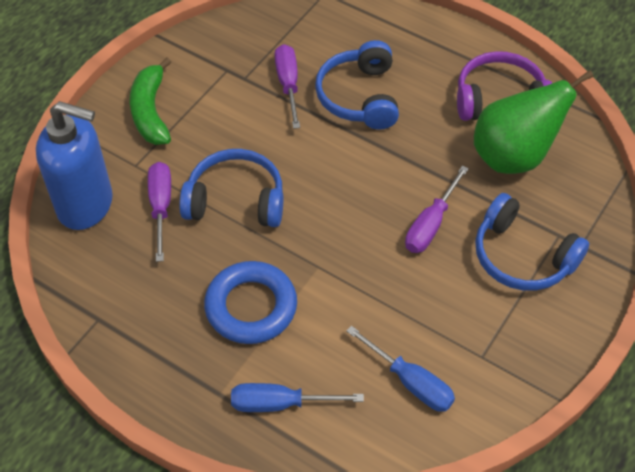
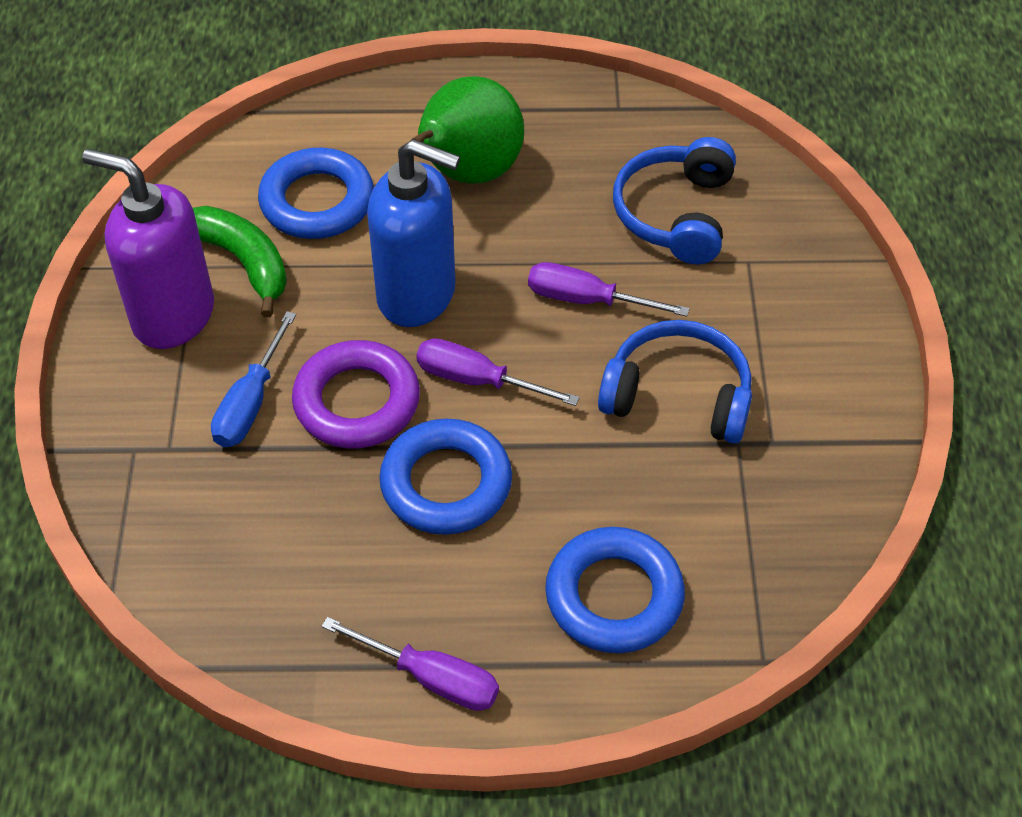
blue headphones: 3 -> 2
blue ring: 1 -> 3
blue screwdriver: 2 -> 1
purple headphones: 1 -> 0
purple ring: 0 -> 1
purple soap dispenser: 0 -> 1

